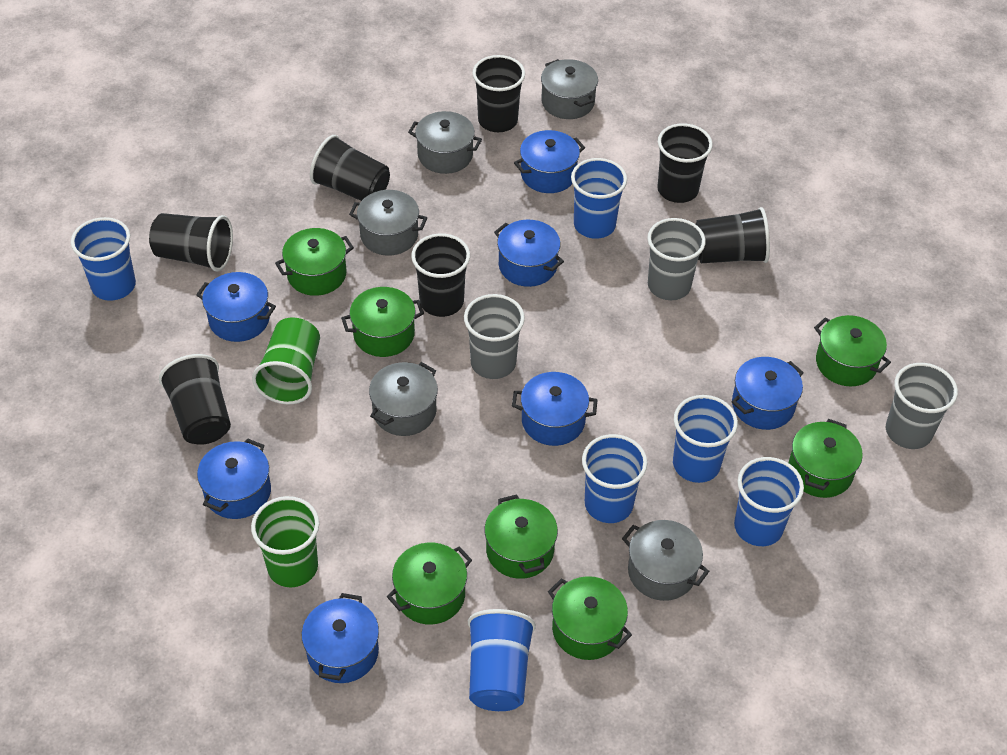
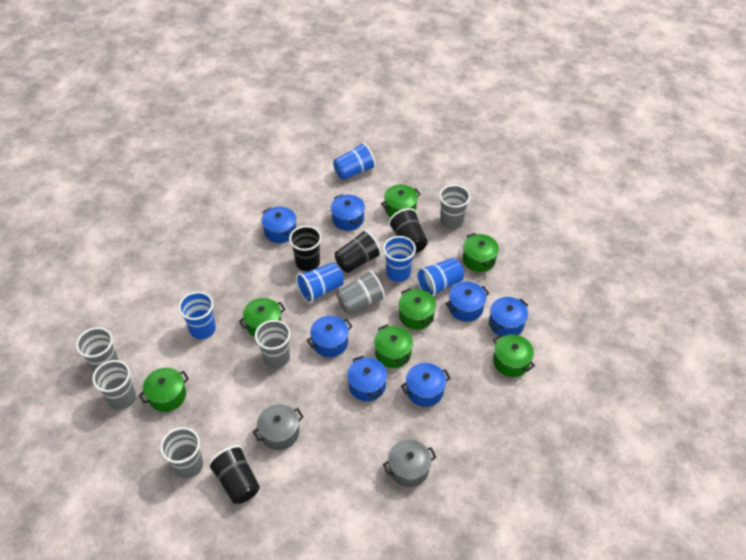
black cup: 7 -> 4
blue cup: 6 -> 5
green cup: 2 -> 0
grey cup: 3 -> 6
grey pot: 5 -> 2

